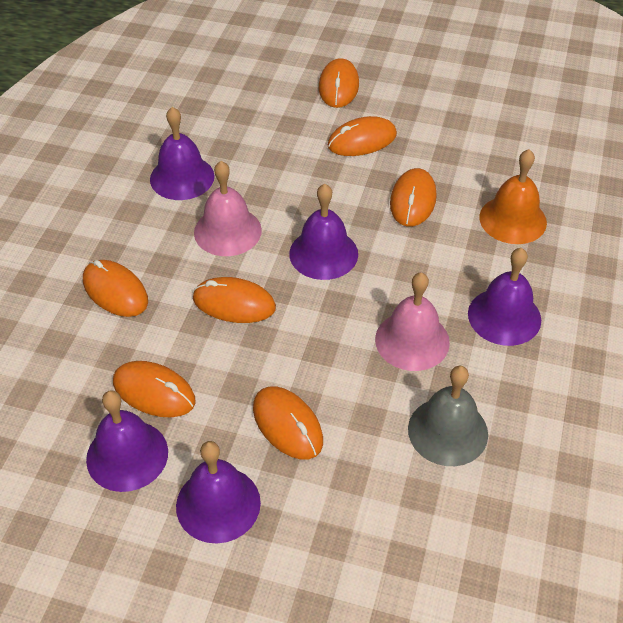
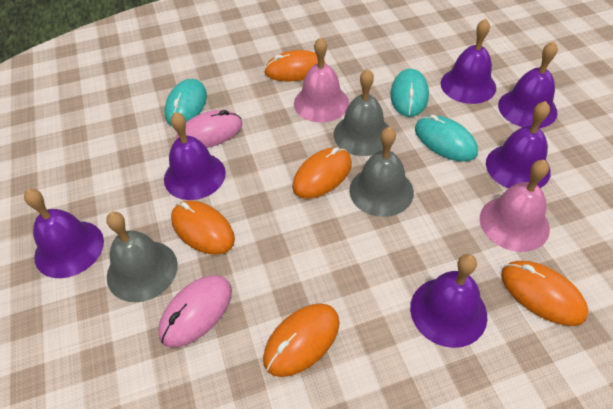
grey bell: 1 -> 3
orange bell: 1 -> 0
orange mouse: 7 -> 5
pink mouse: 0 -> 2
purple bell: 5 -> 6
turquoise mouse: 0 -> 3

